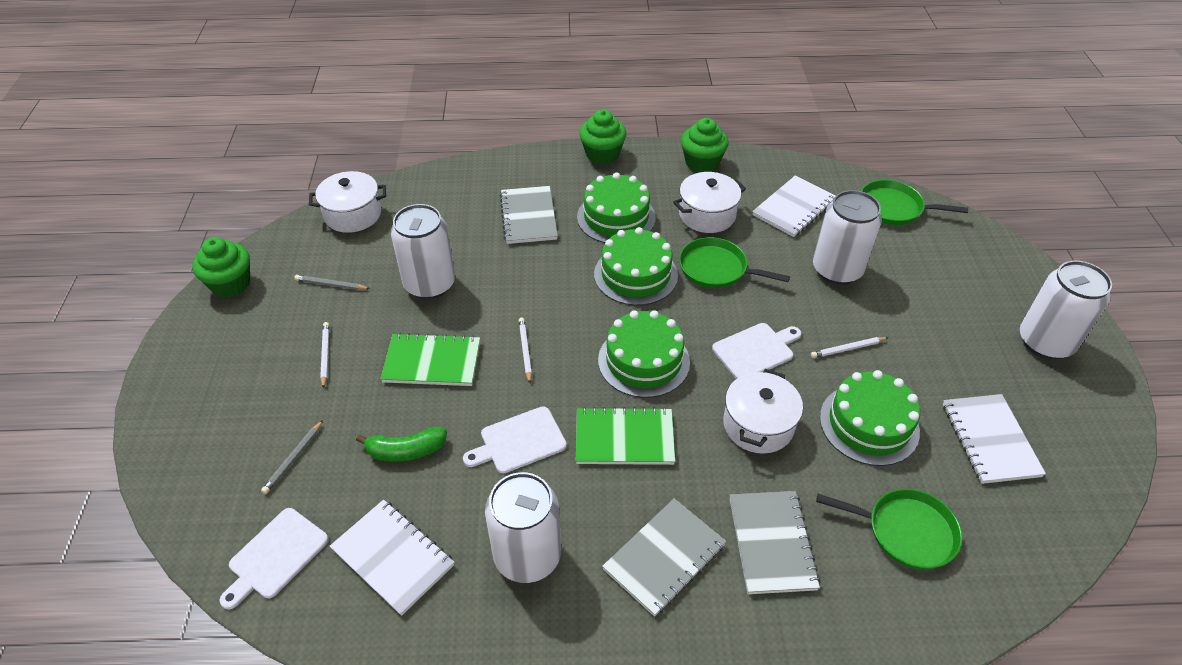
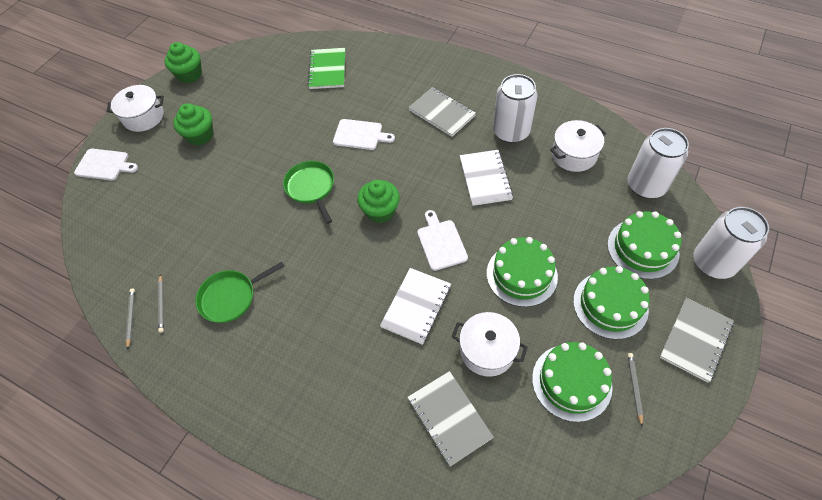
green banana: 1 -> 0
green notebook: 2 -> 1
green pan: 3 -> 2
grey pencil: 2 -> 3
white can: 4 -> 3
white notebook: 3 -> 2
white pencil: 3 -> 0

